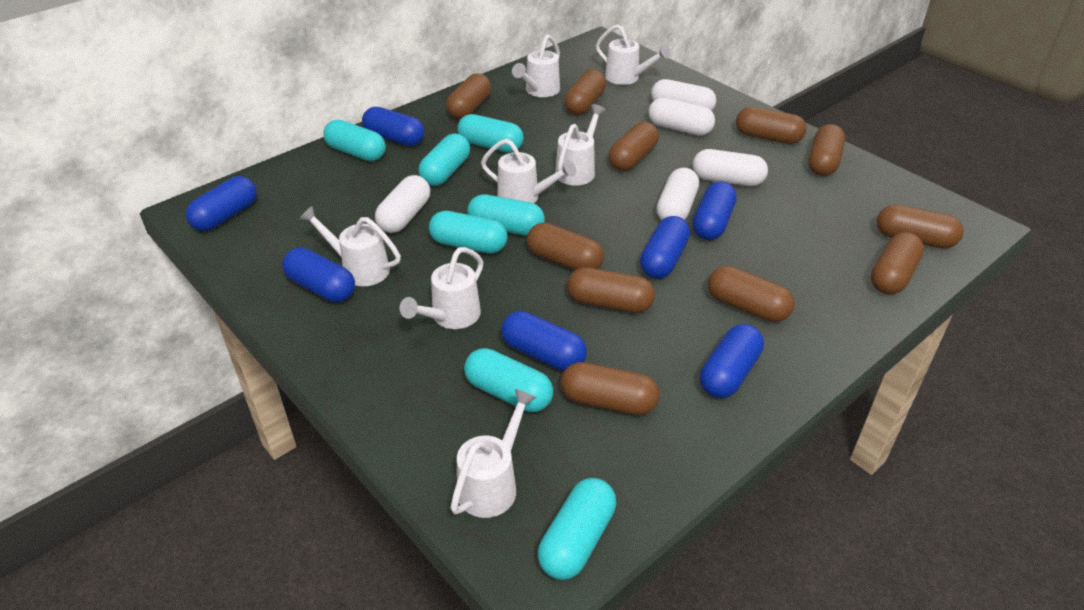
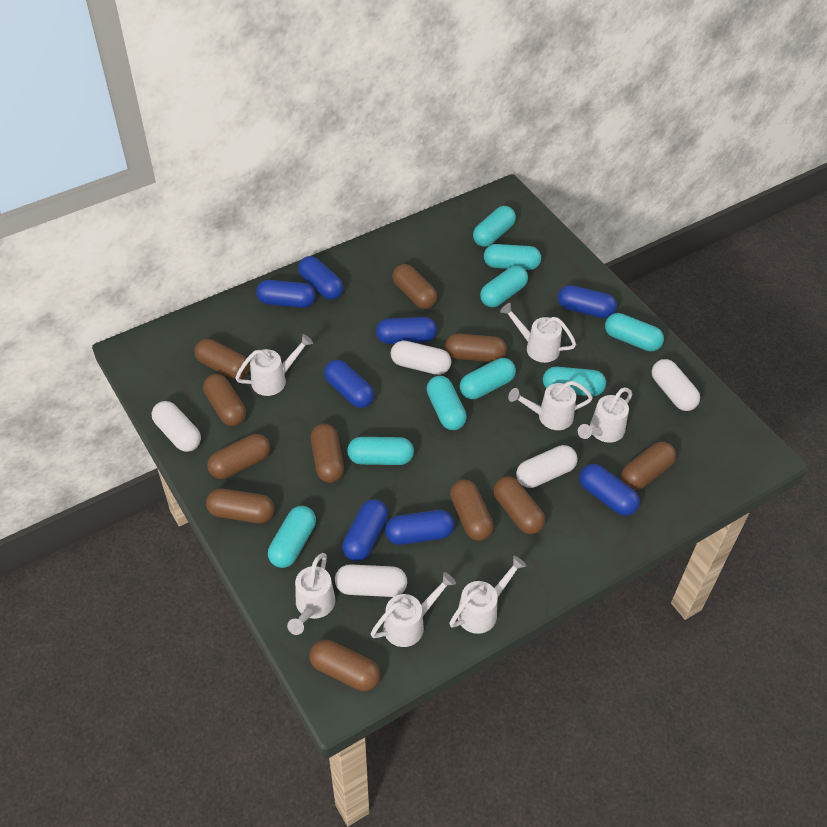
blue capsule: 7 -> 8
turquoise capsule: 7 -> 9

